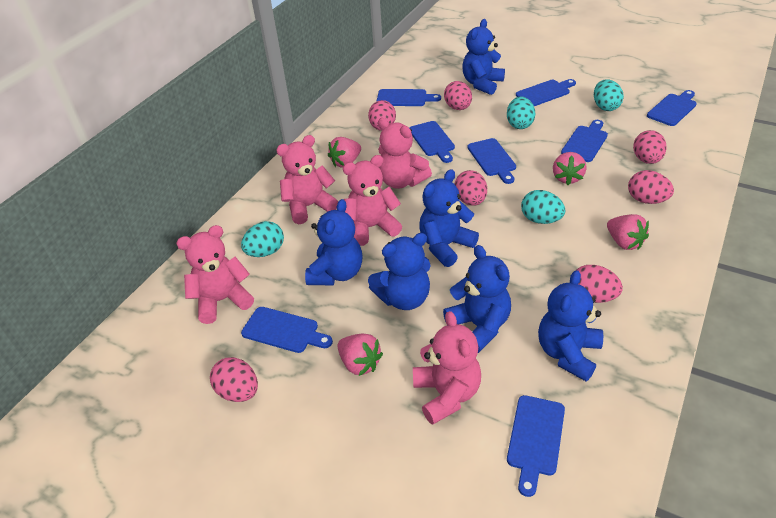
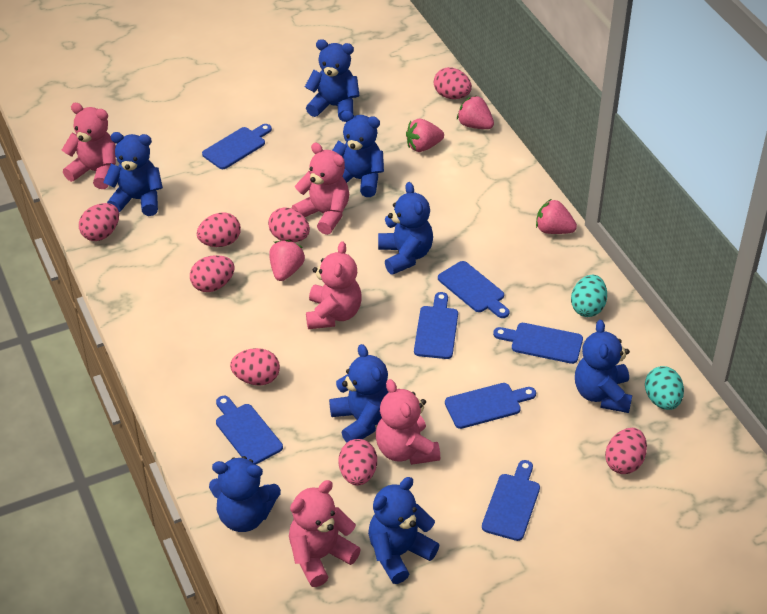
blue cutting board: 8 -> 7
blue teddy bear: 6 -> 8
pink egg: 7 -> 8
turquoise egg: 4 -> 2

